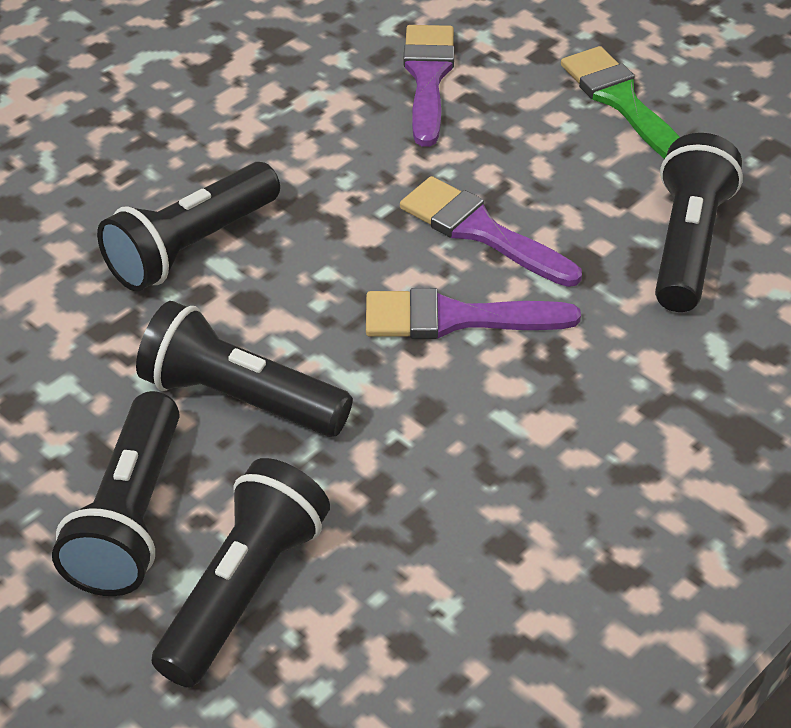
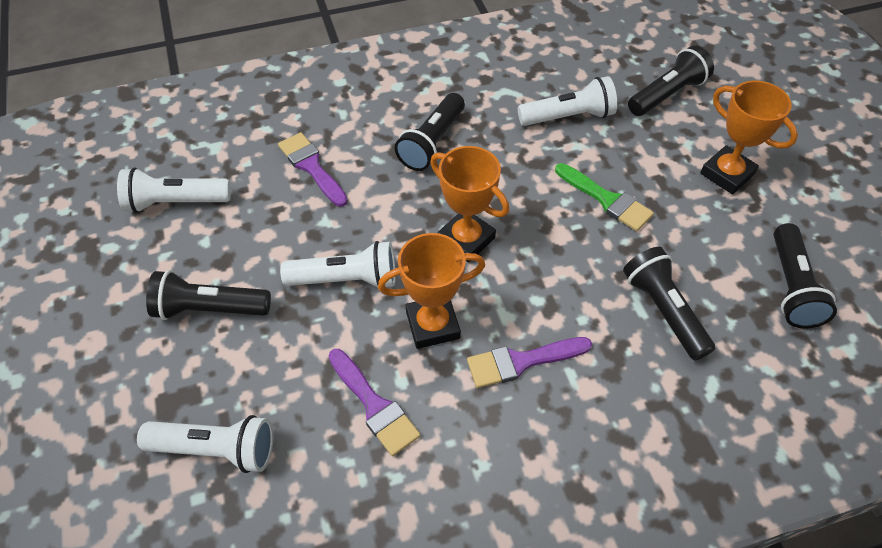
orange trophy: 0 -> 3
white flashlight: 0 -> 4

